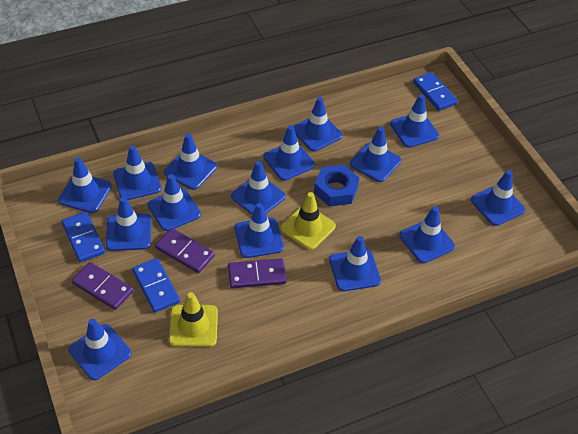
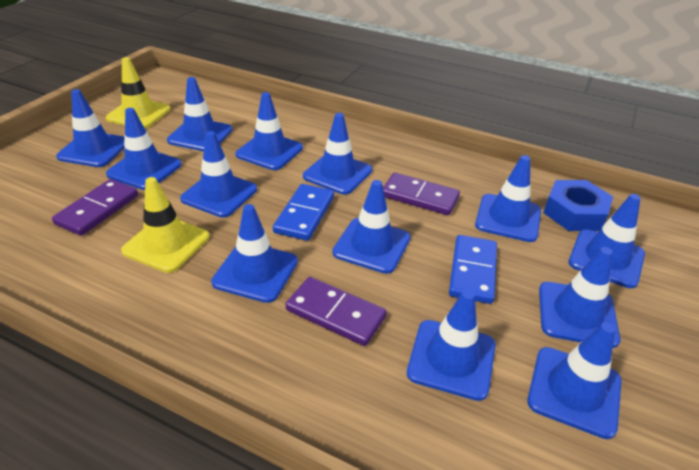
blue domino: 3 -> 2
blue traffic cone: 15 -> 13

